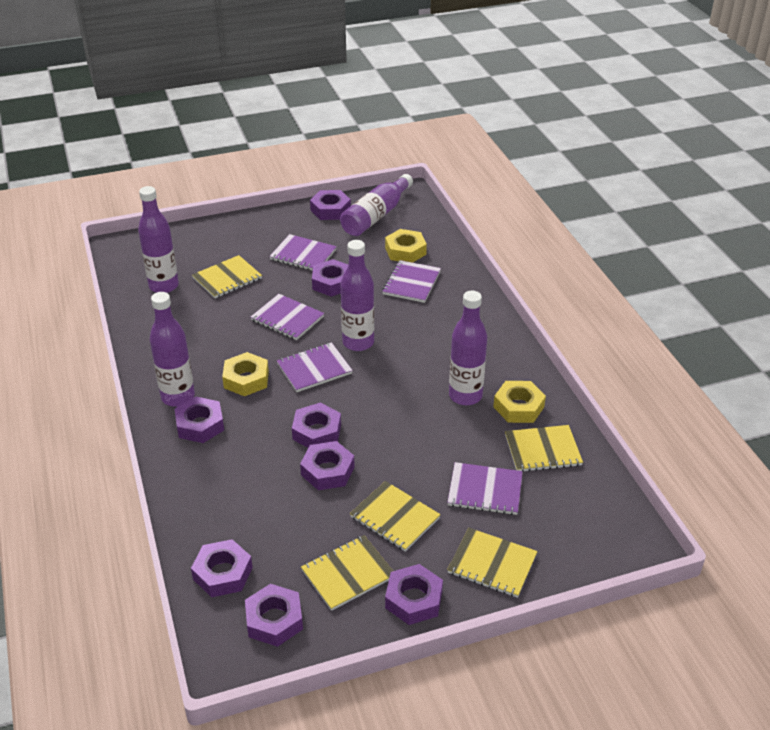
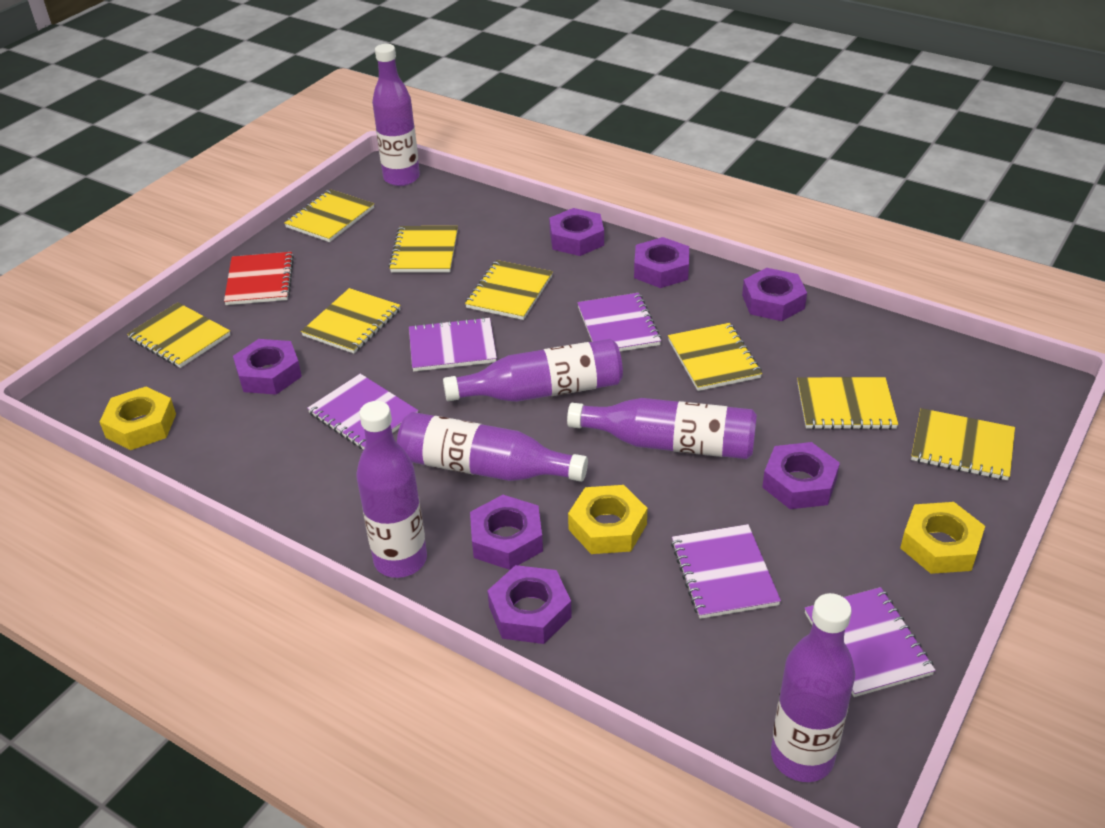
purple bottle: 5 -> 6
purple nut: 8 -> 7
red notebook: 0 -> 1
yellow notebook: 5 -> 8

